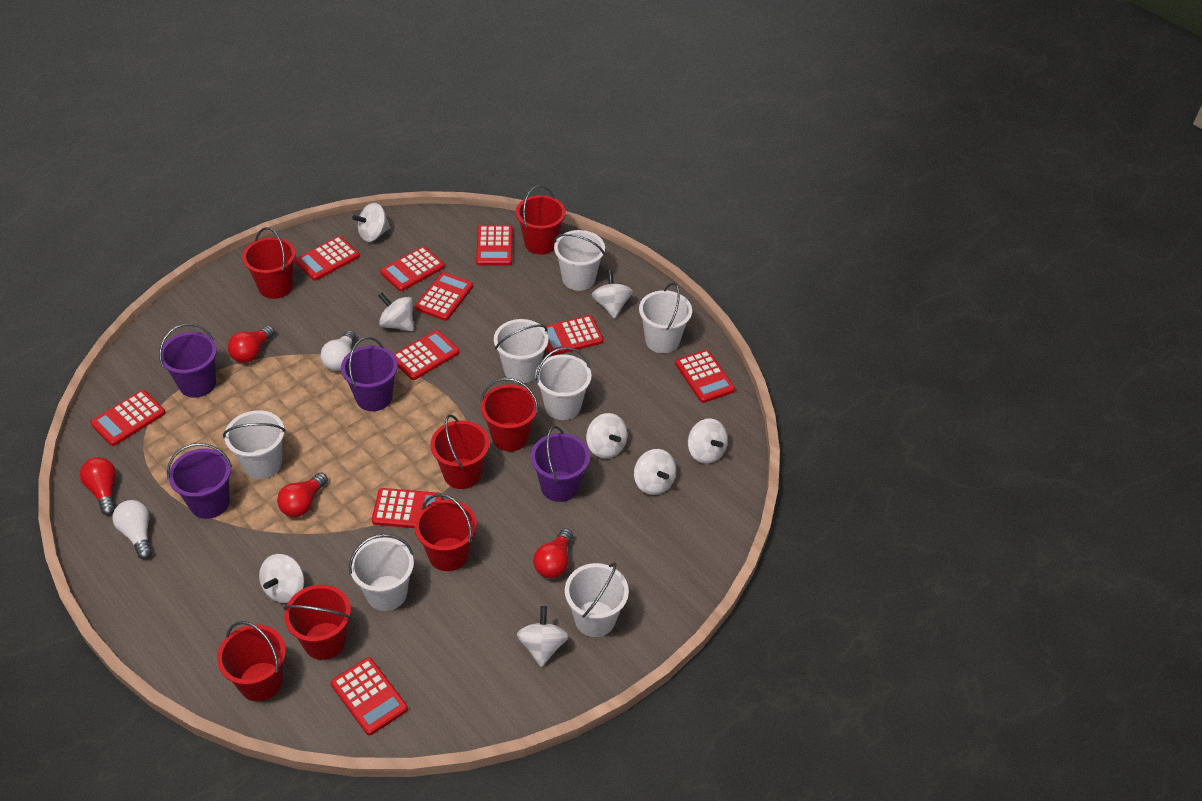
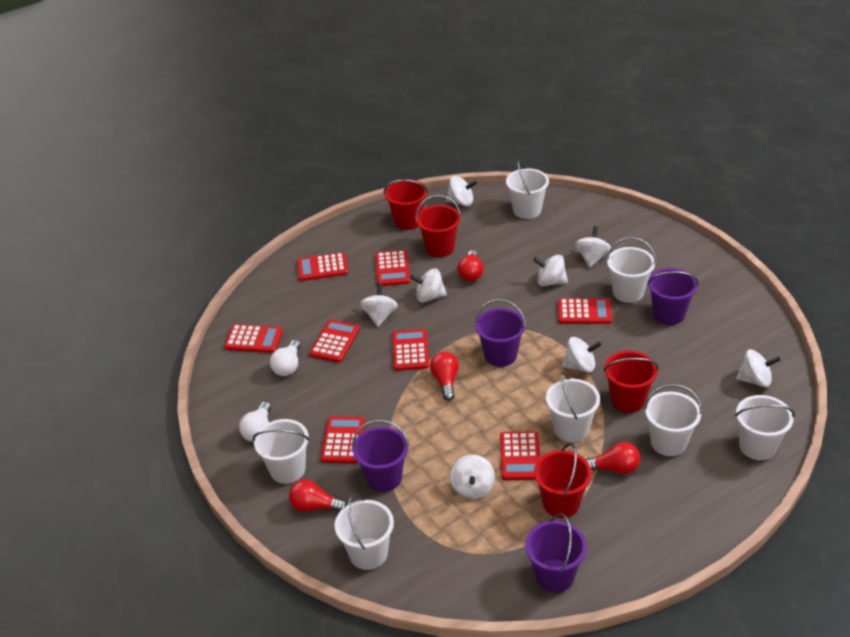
red bucket: 7 -> 4
red calculator: 10 -> 8

